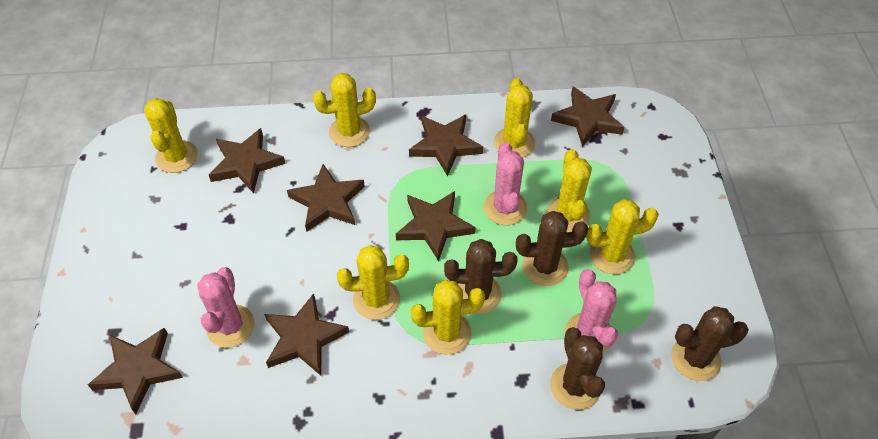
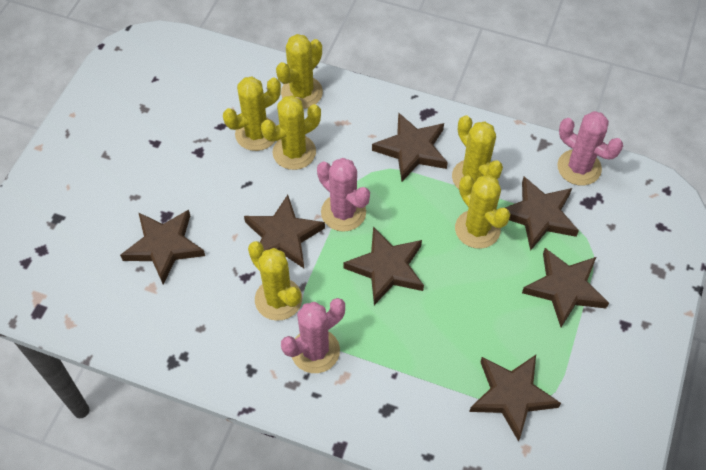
brown cactus: 4 -> 0
yellow cactus: 7 -> 6

